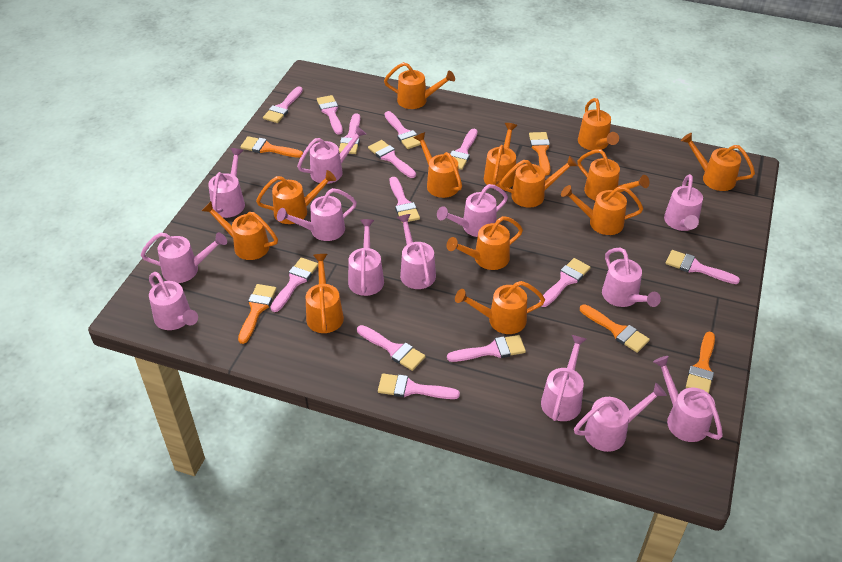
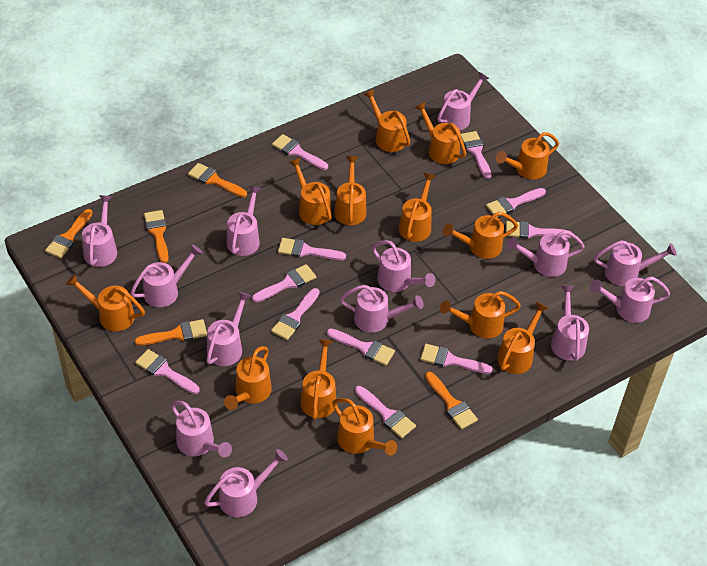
pink brush: 13 -> 11

